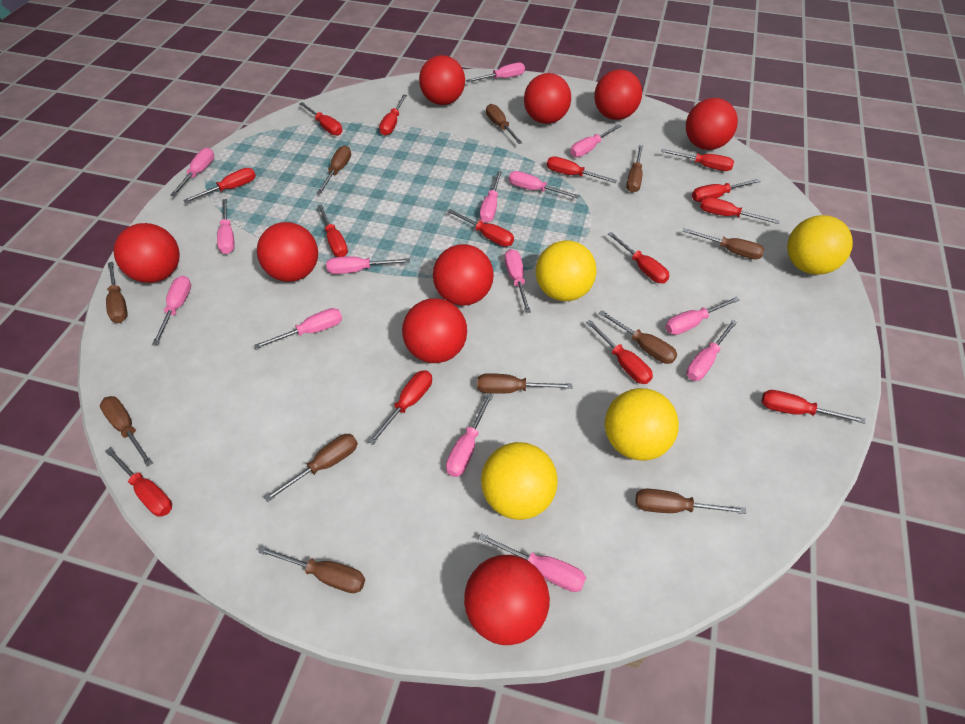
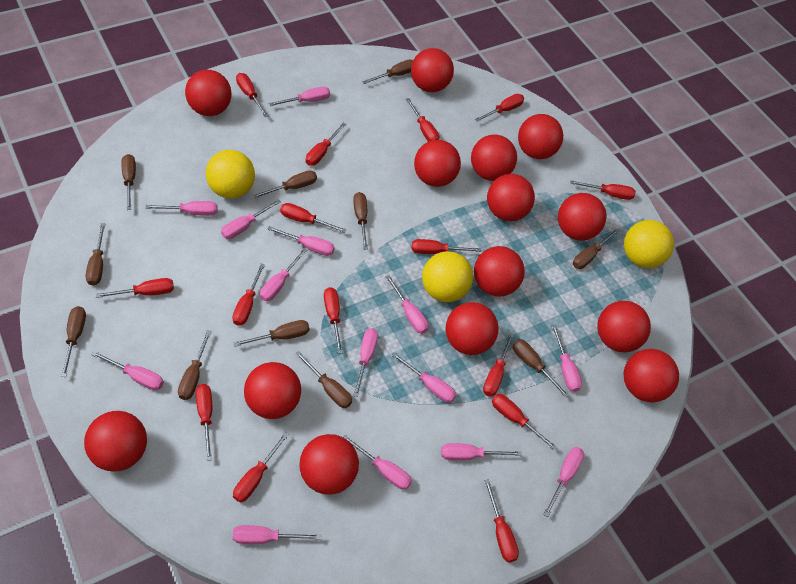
red ball: 9 -> 14
red screwdriver: 14 -> 15
yellow ball: 4 -> 3

